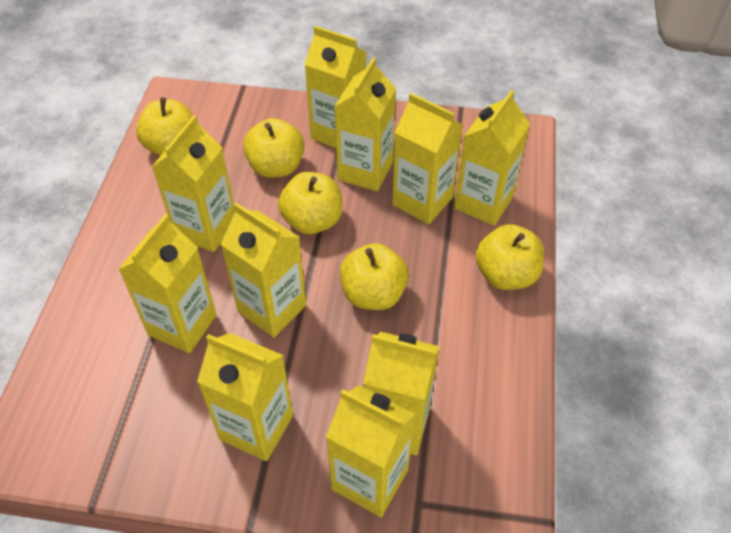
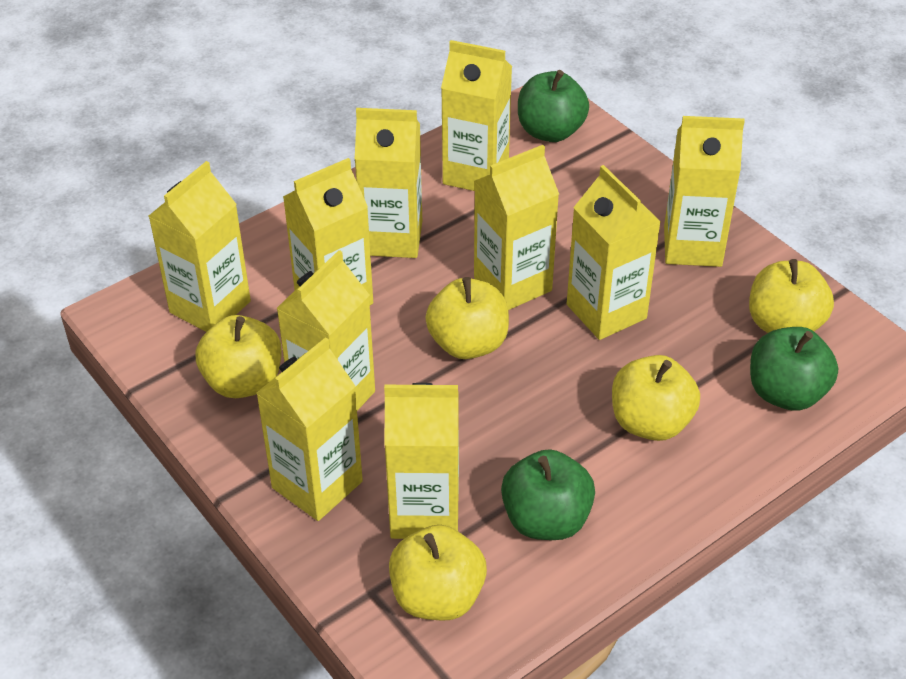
green apple: 0 -> 3

